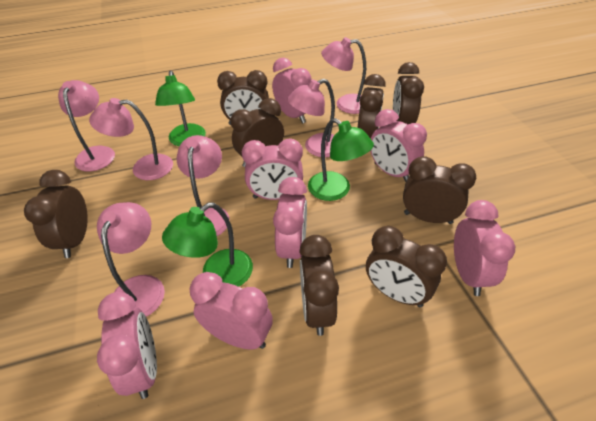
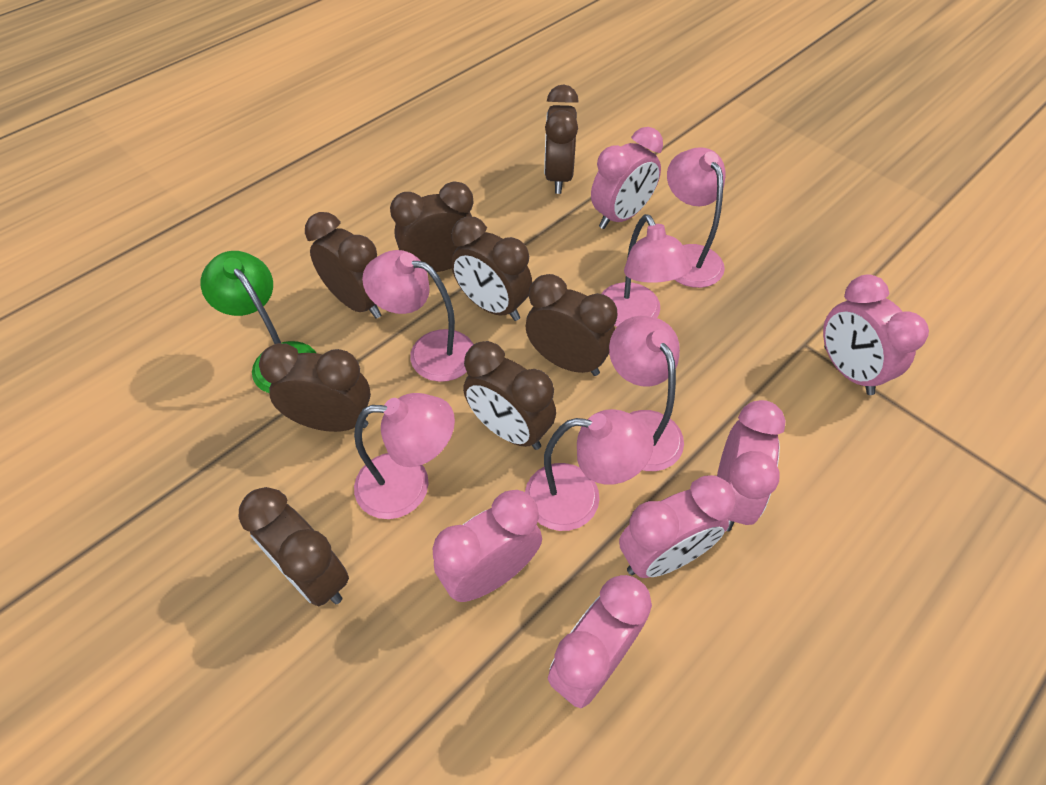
green lamp: 3 -> 1
pink clock: 7 -> 6

